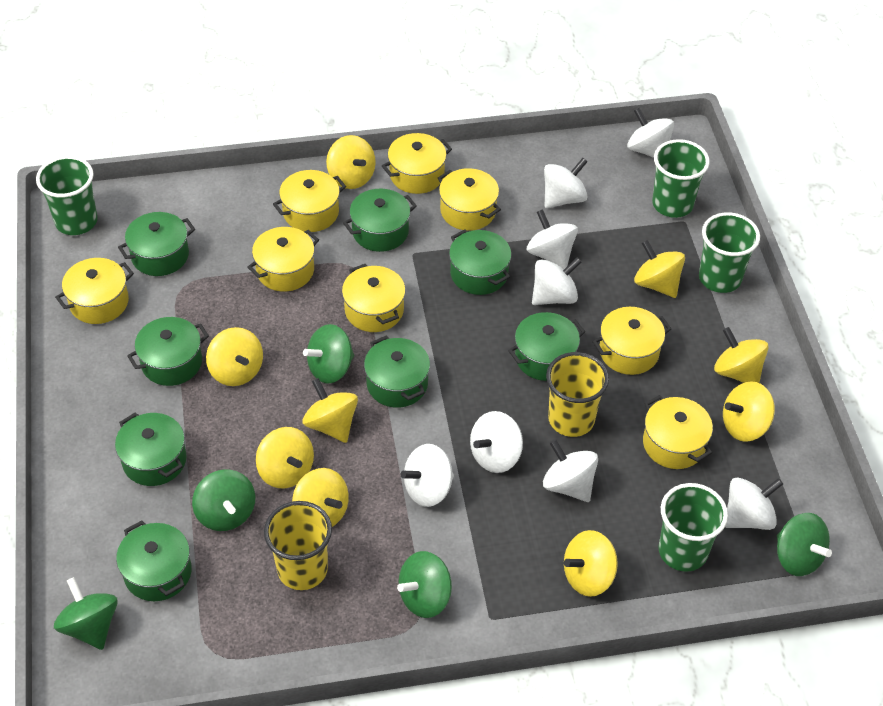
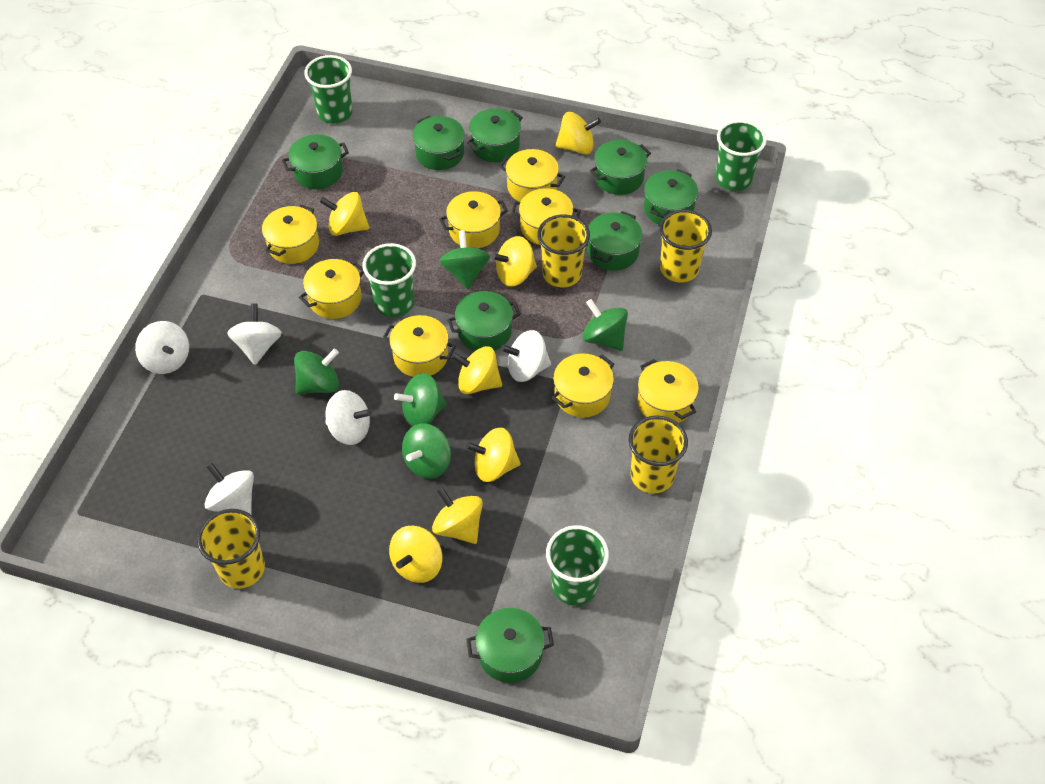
white spinning top: 8 -> 5
yellow cup: 2 -> 4
yellow spinning top: 9 -> 7

